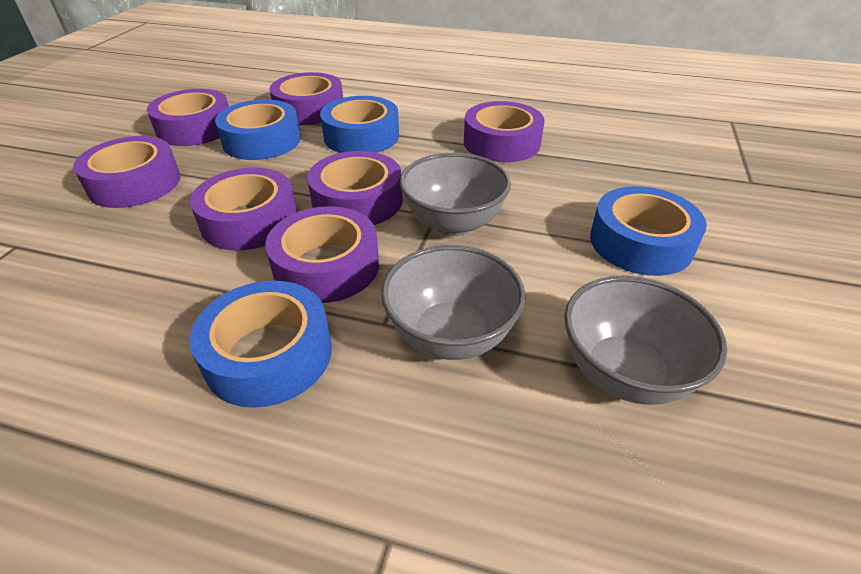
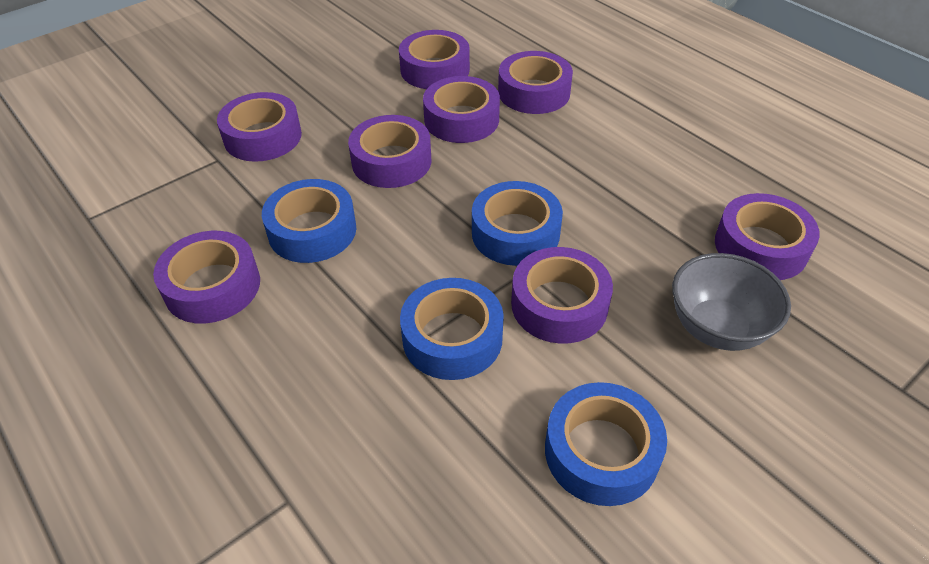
grey bowl: 3 -> 1
purple tape: 7 -> 8

